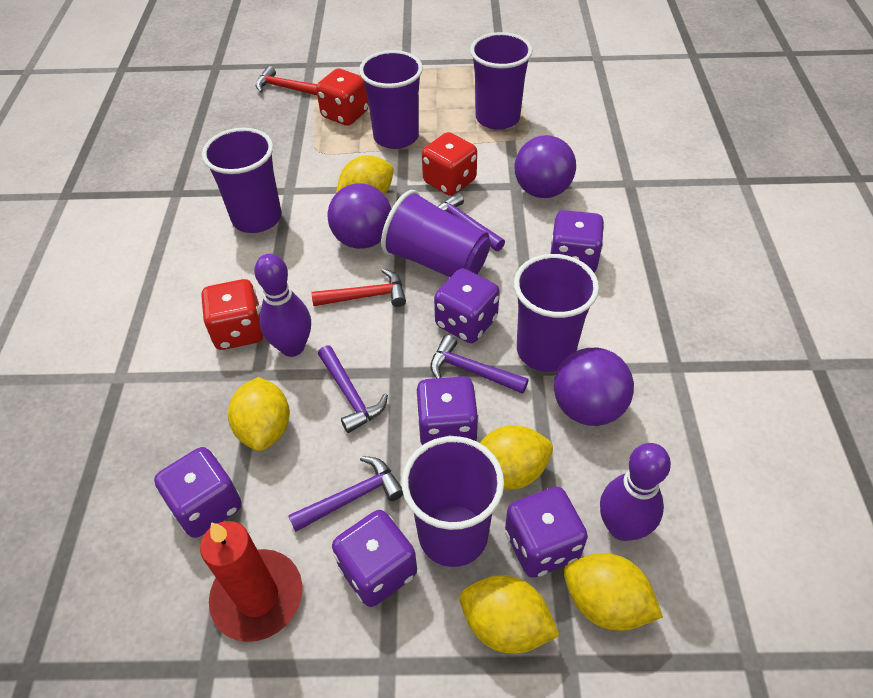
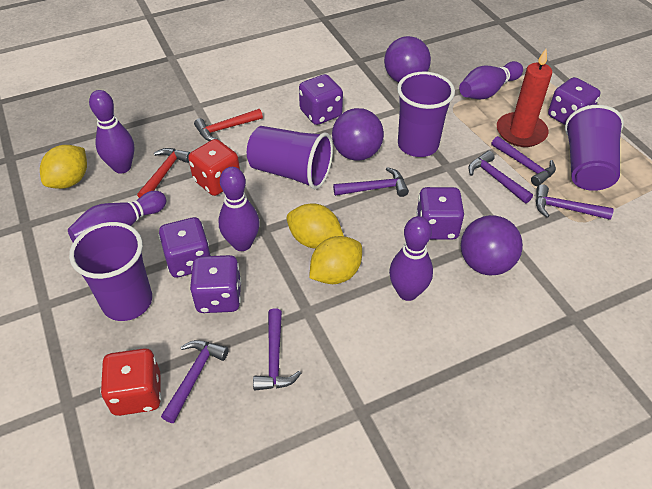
purple bowling pin: 2 -> 5
purple cup: 6 -> 4
purple dice: 6 -> 5
purple hammer: 4 -> 6
red dice: 3 -> 2
yellow lemon: 5 -> 3

